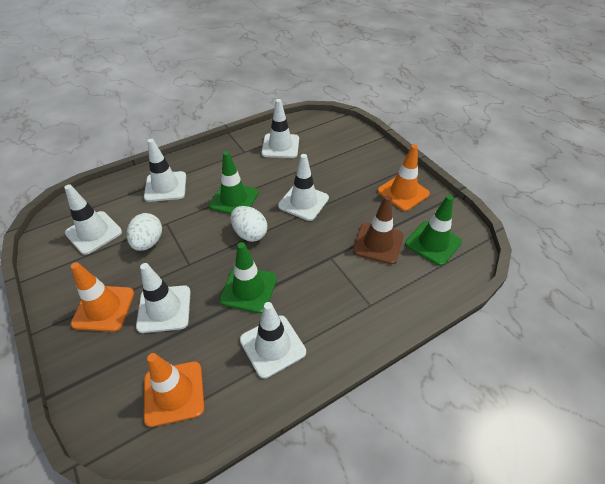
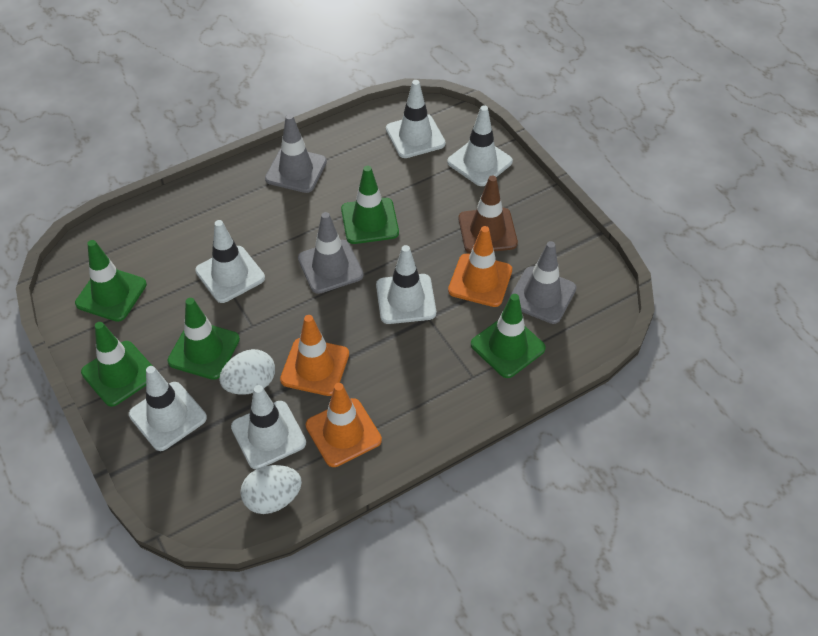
green traffic cone: 3 -> 5
grey traffic cone: 0 -> 3

